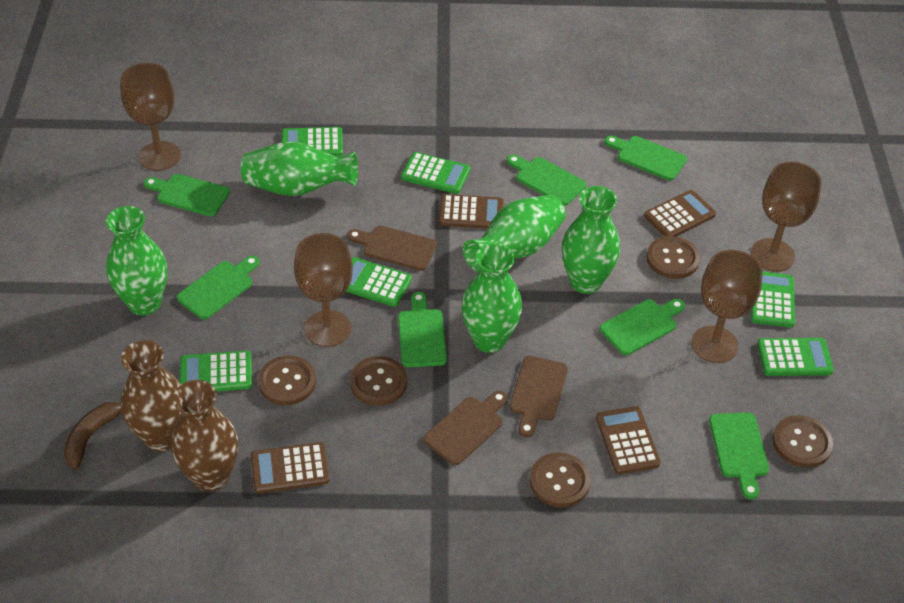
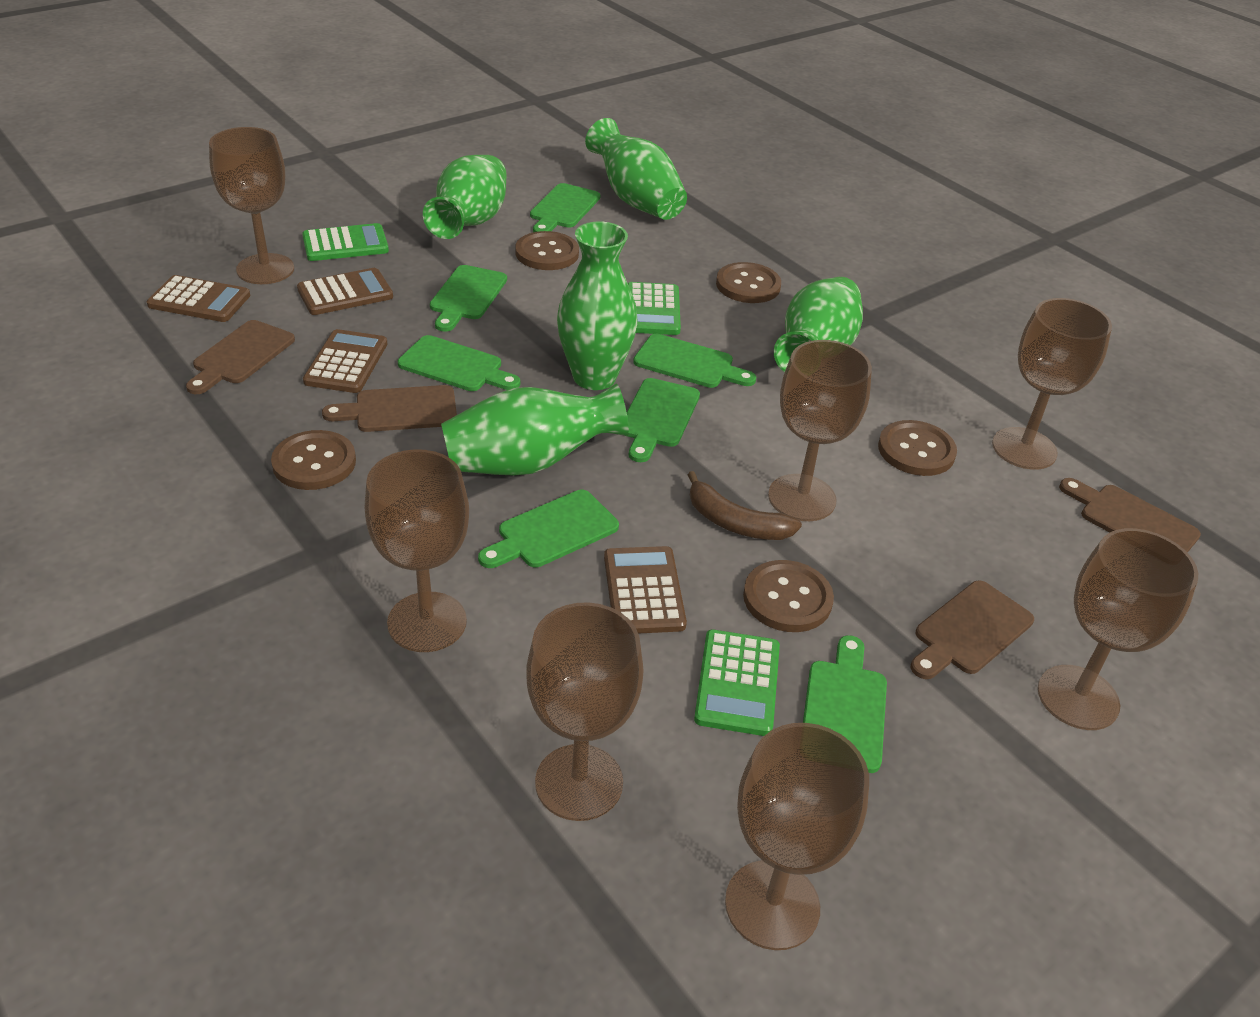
brown cutting board: 3 -> 4
brown goblet: 4 -> 7
brown vase: 2 -> 0
green calculator: 6 -> 3

